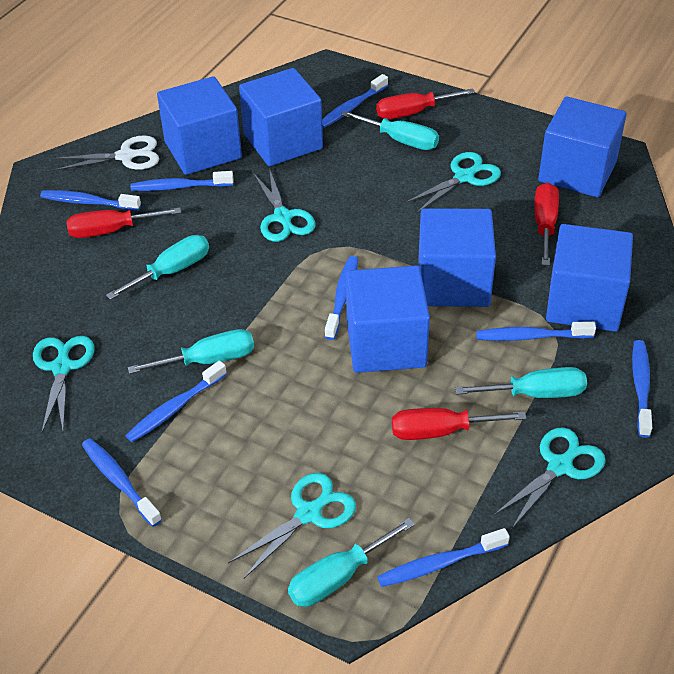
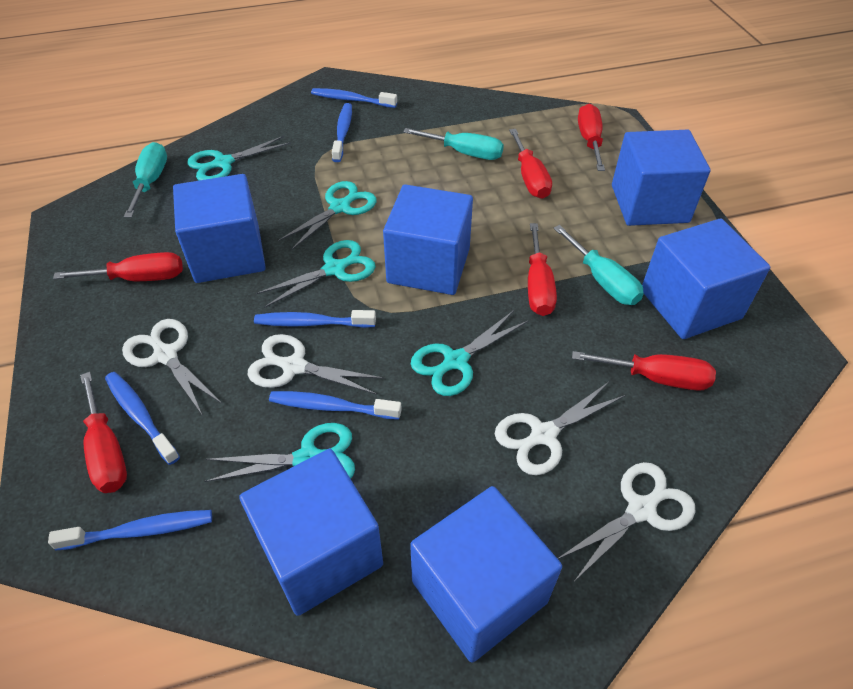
blue toothbrush: 9 -> 6
red screwdriver: 4 -> 6
turquoise screwdriver: 5 -> 3
white scissors: 1 -> 4

